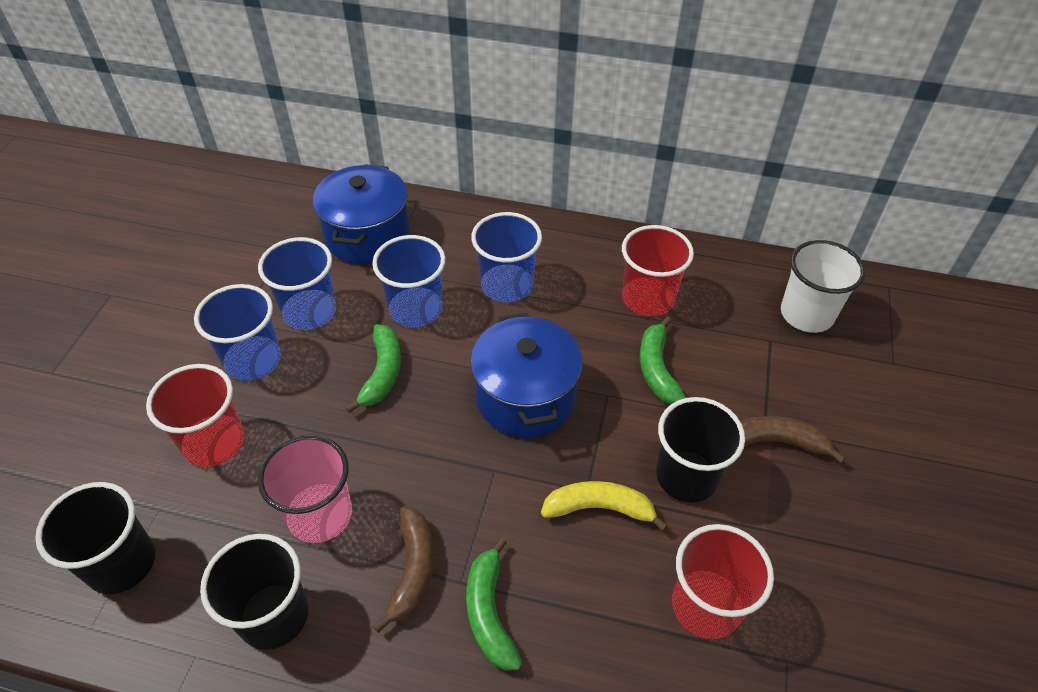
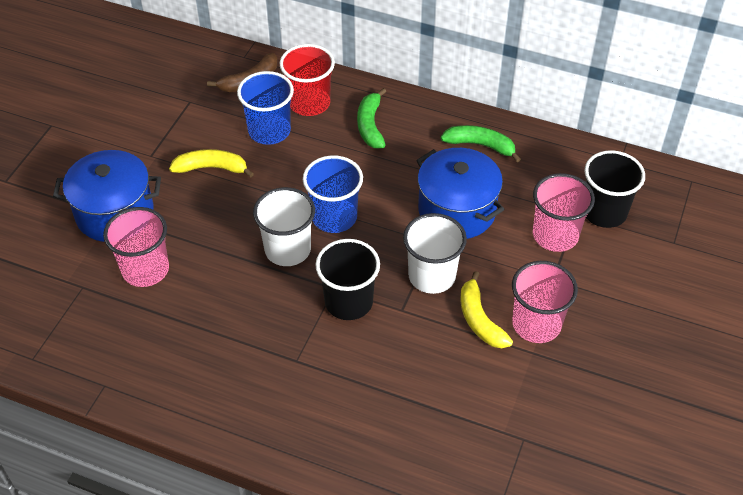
black cup: 3 -> 2
blue cup: 4 -> 2
brown banana: 2 -> 1
green banana: 3 -> 2
pink cup: 1 -> 3
red cup: 3 -> 1
white cup: 1 -> 2
yellow banana: 1 -> 2

